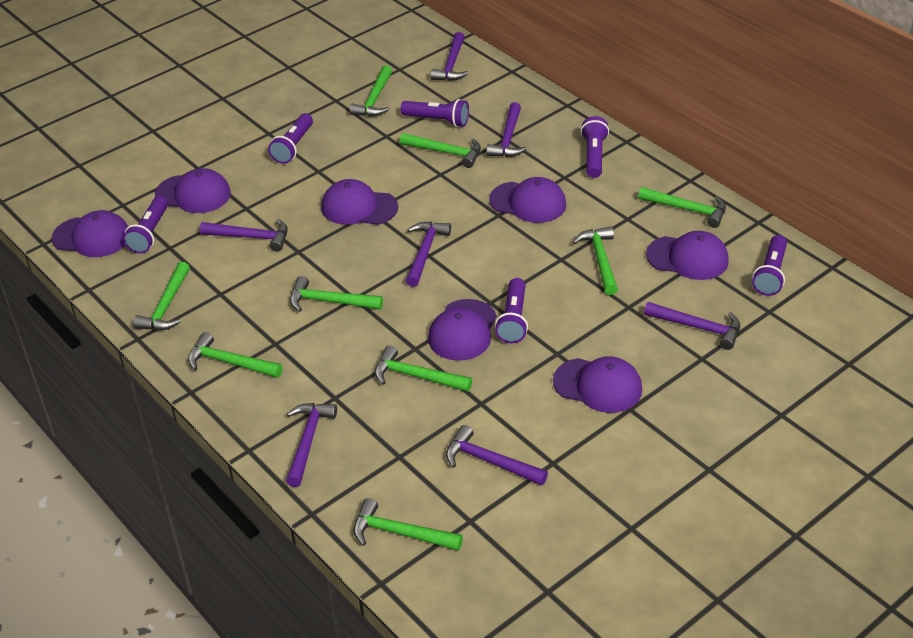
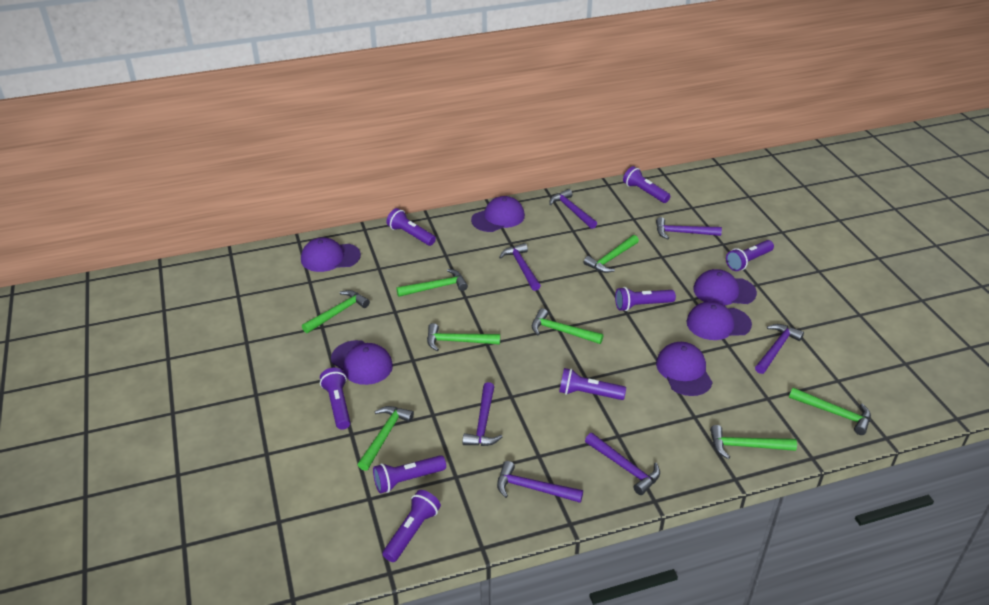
green hammer: 9 -> 8
purple cap: 7 -> 6
purple flashlight: 6 -> 8

